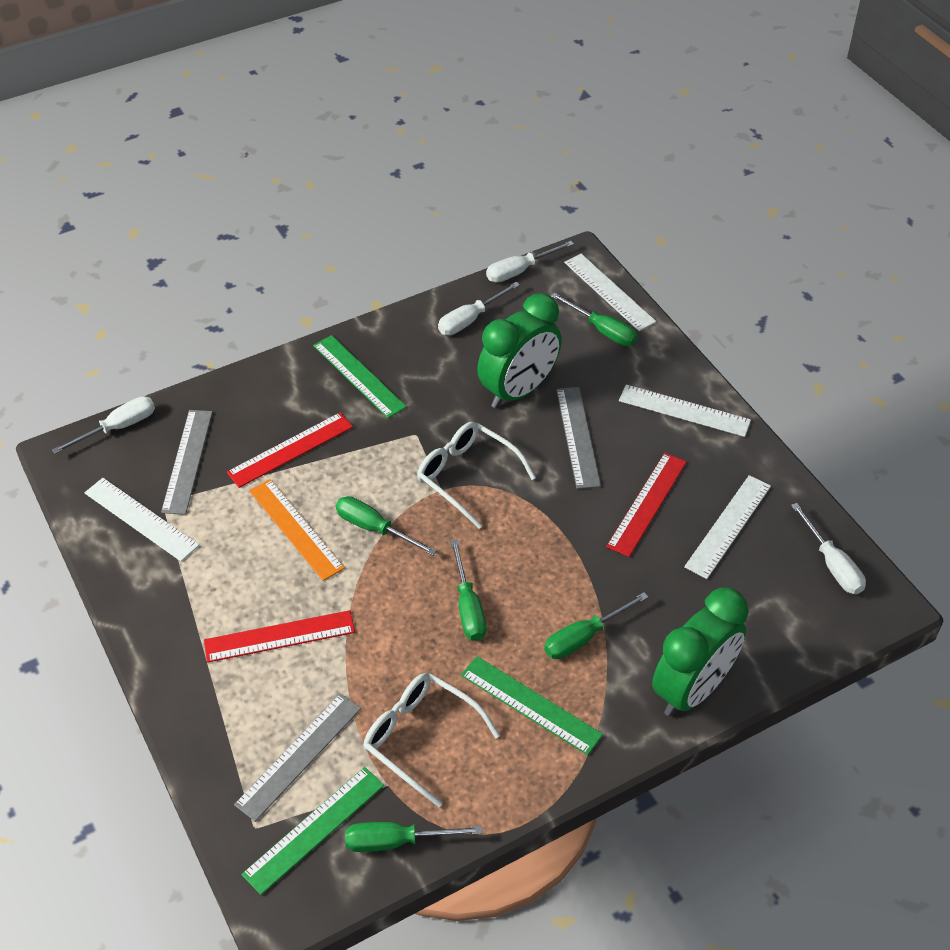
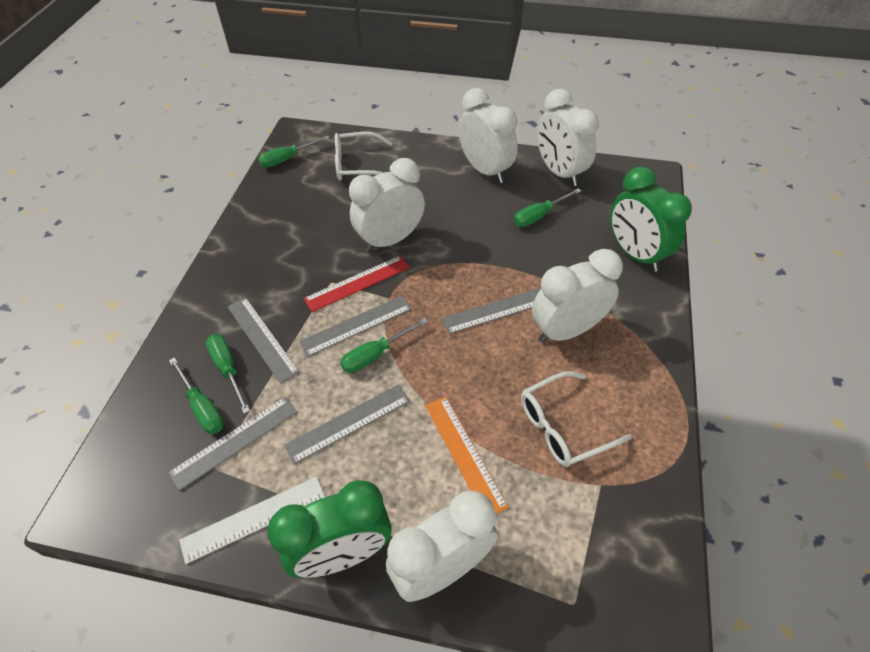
green ruler: 3 -> 0
grey ruler: 3 -> 5
red ruler: 3 -> 1
white clock: 0 -> 5
white ruler: 4 -> 1
white screwdriver: 4 -> 0

